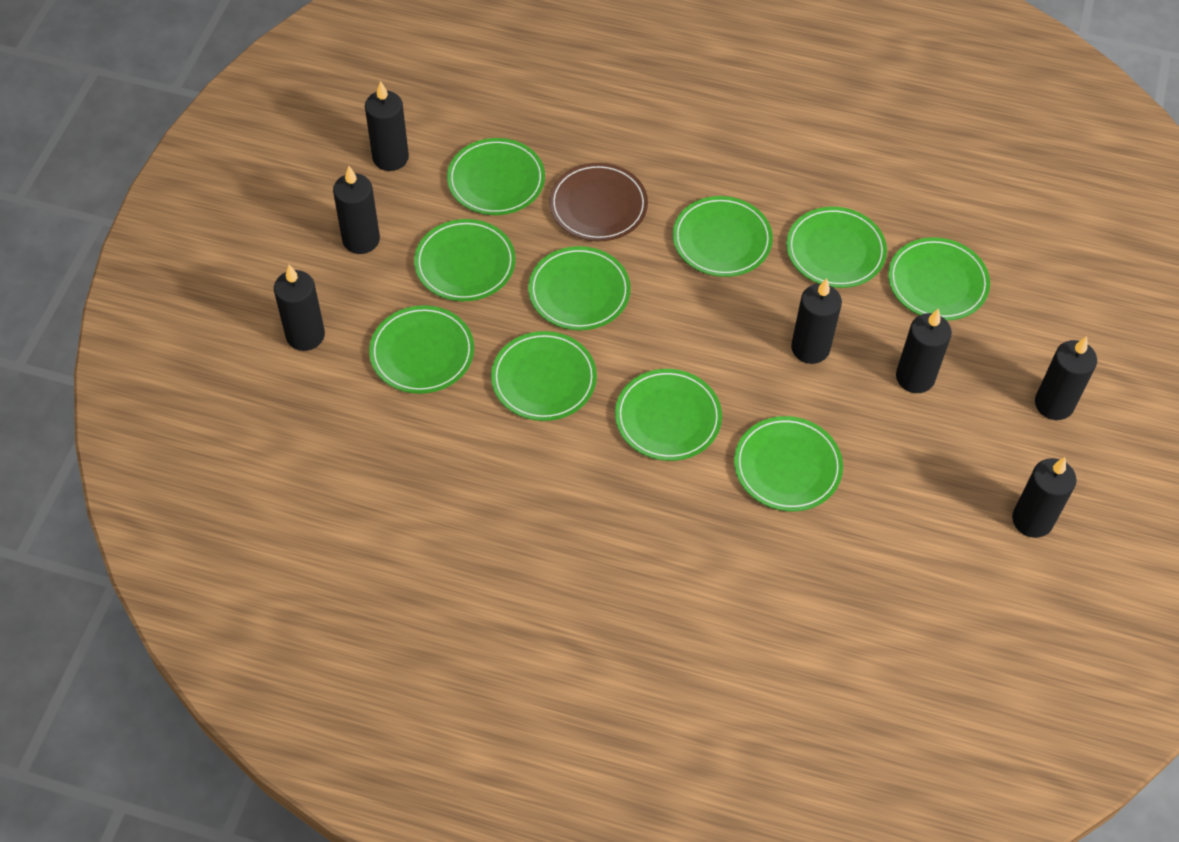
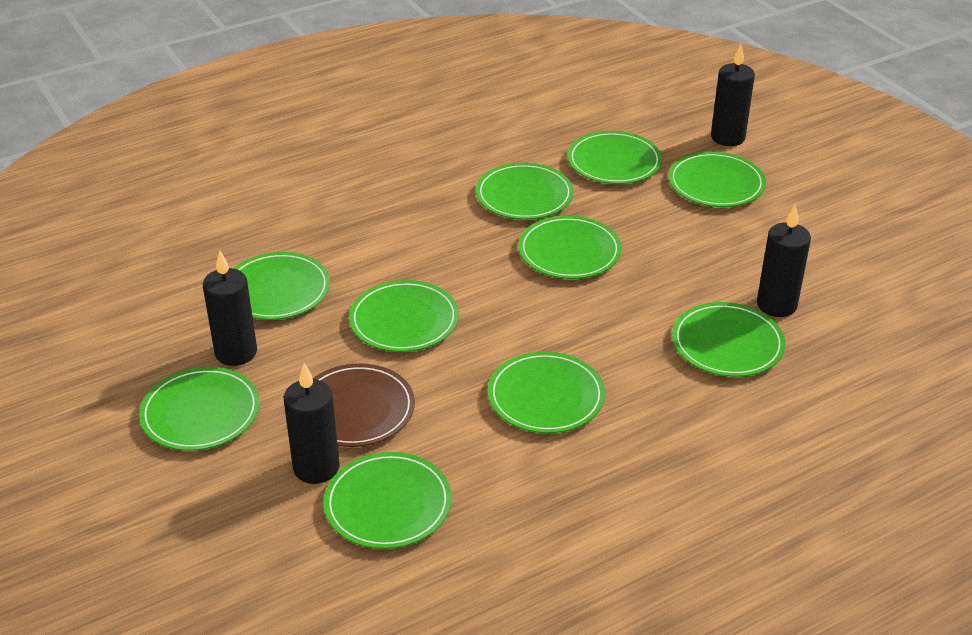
black candle: 7 -> 4

